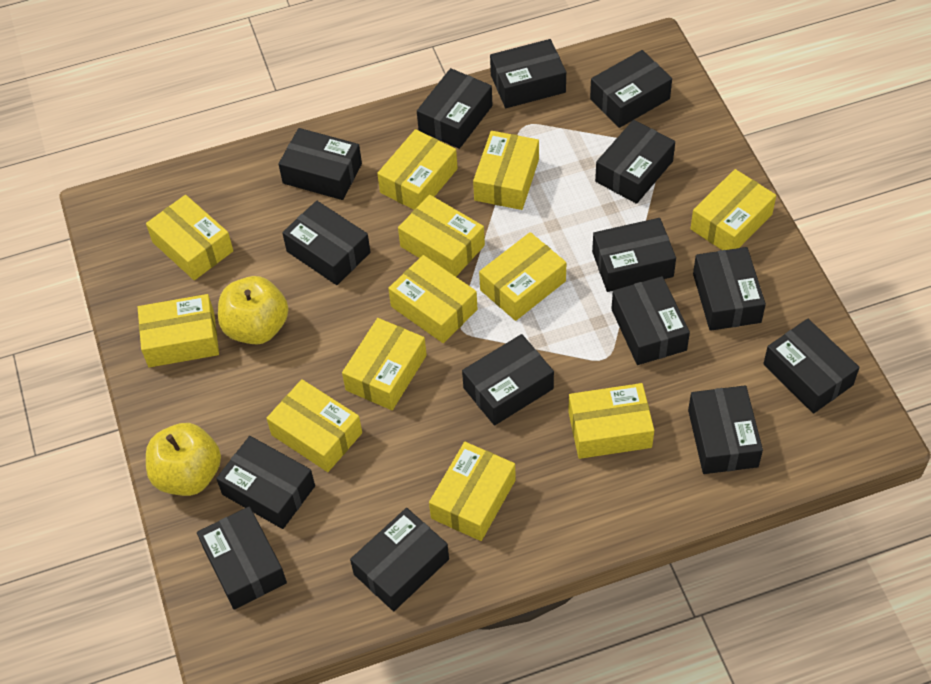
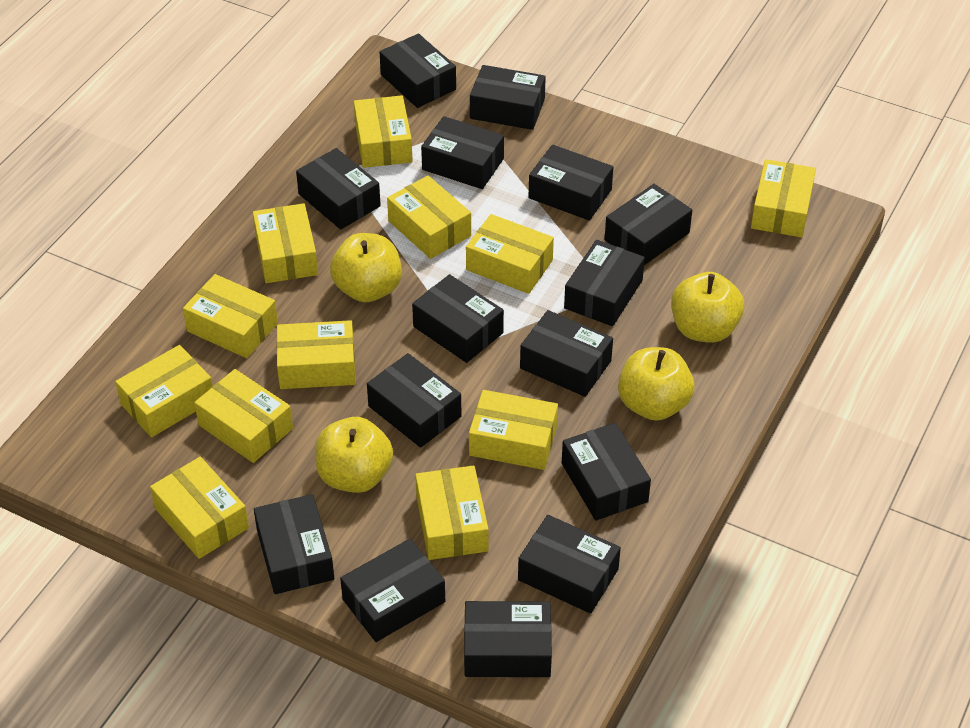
yellow apple: 2 -> 4

